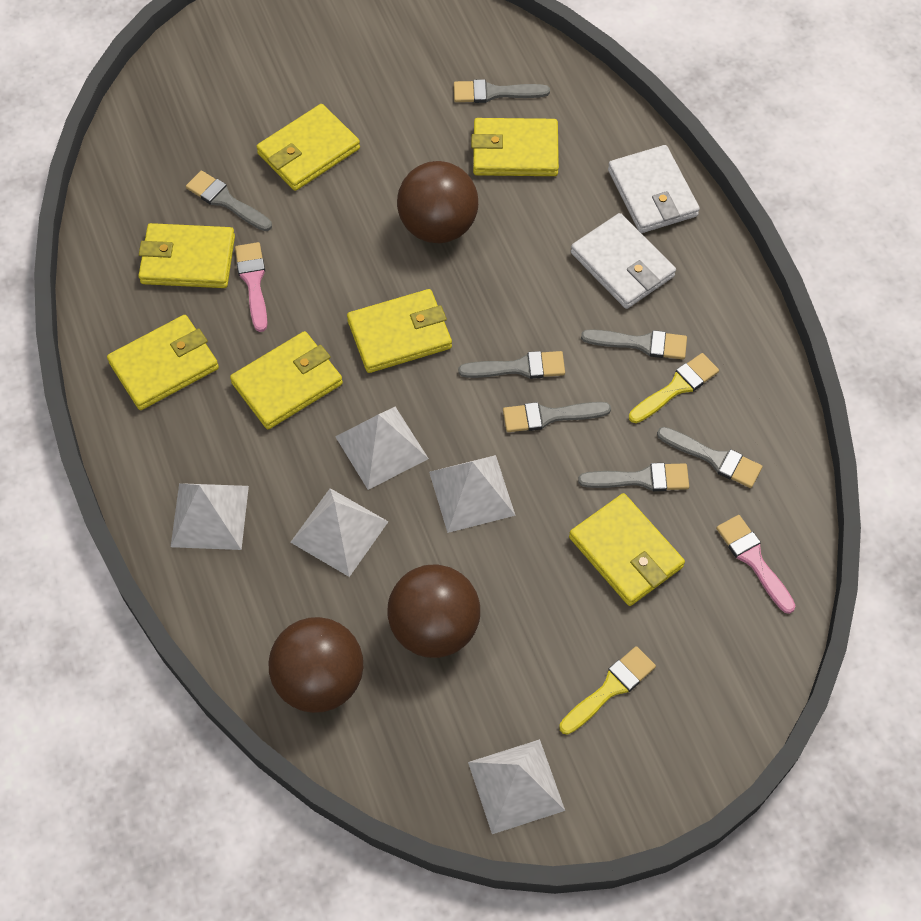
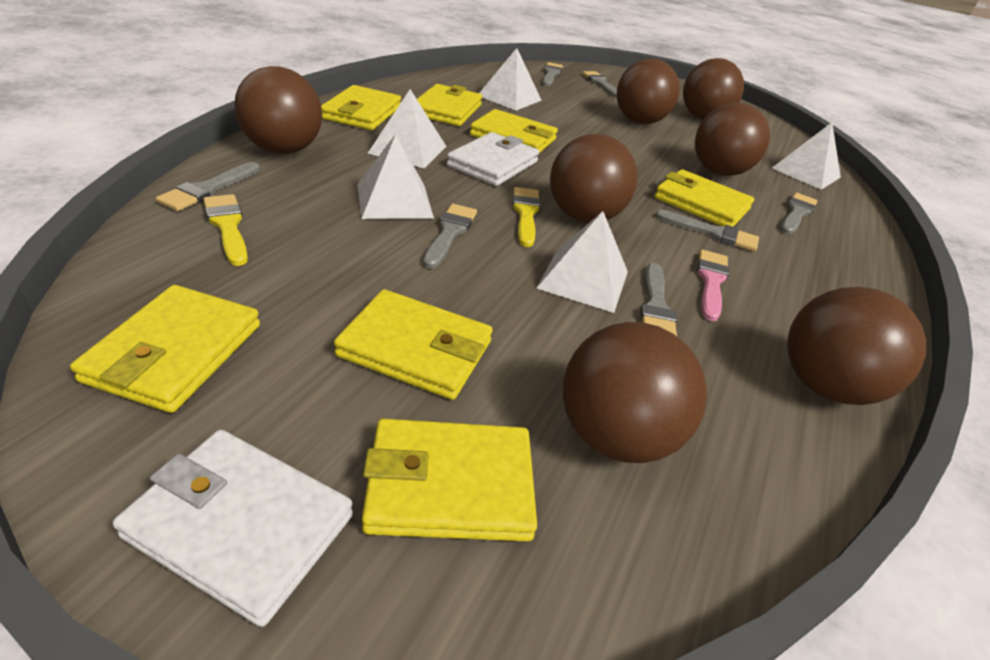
brown ball: 3 -> 7
pink brush: 2 -> 1

